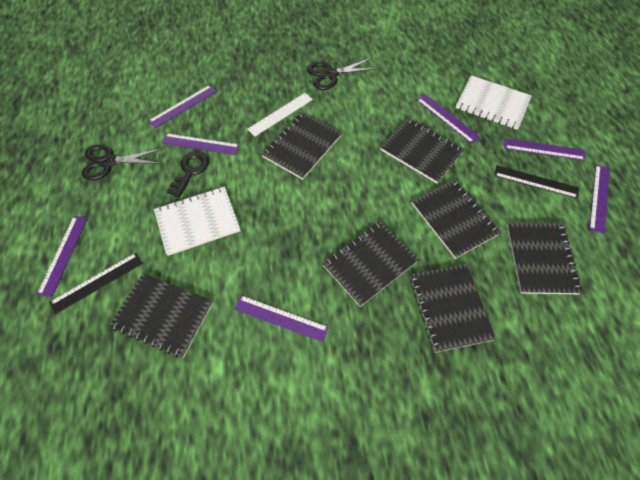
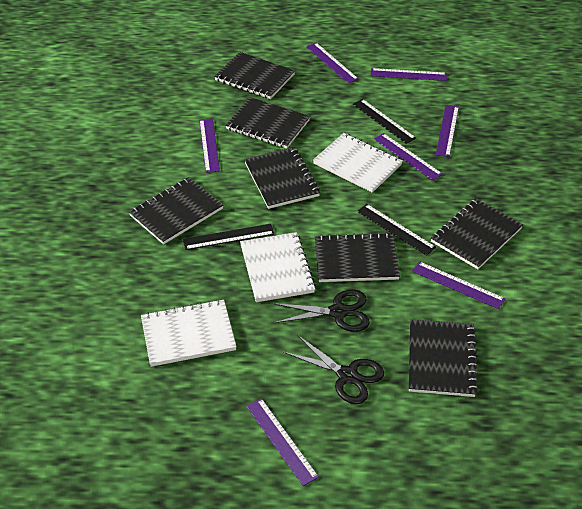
black key: 1 -> 0
black ruler: 2 -> 3
white notebook: 2 -> 3
white ruler: 1 -> 0

